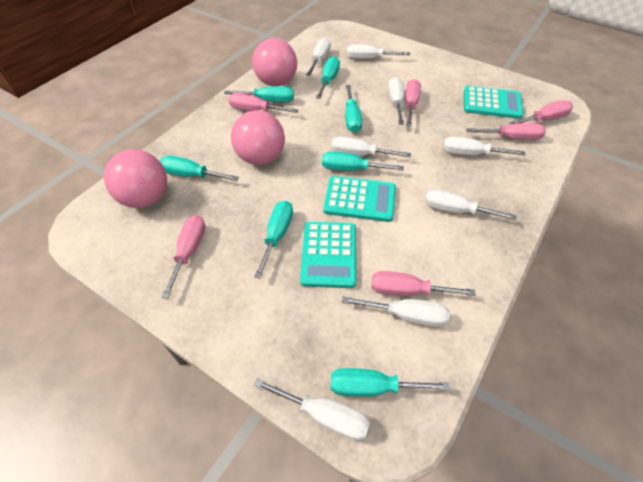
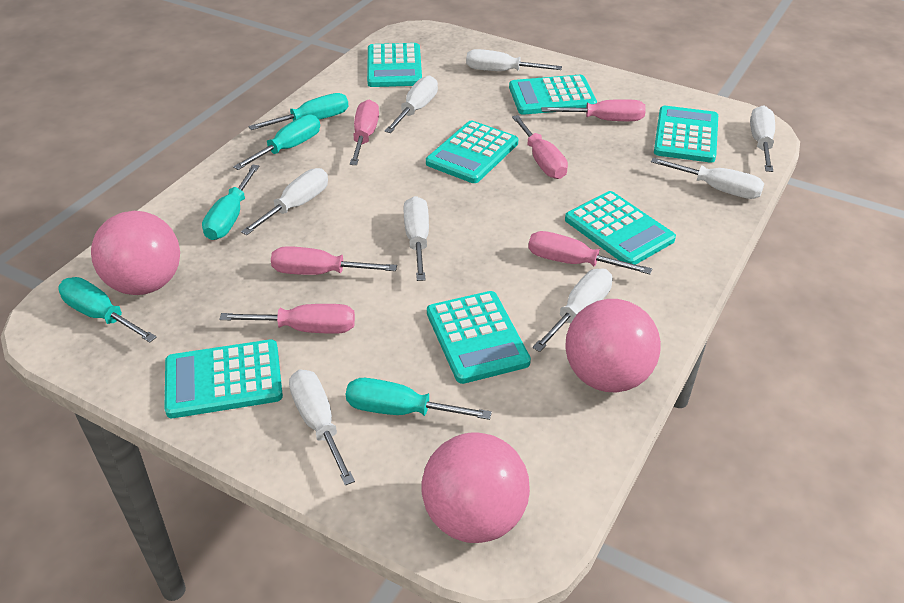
turquoise calculator: 3 -> 7
turquoise screwdriver: 7 -> 5

